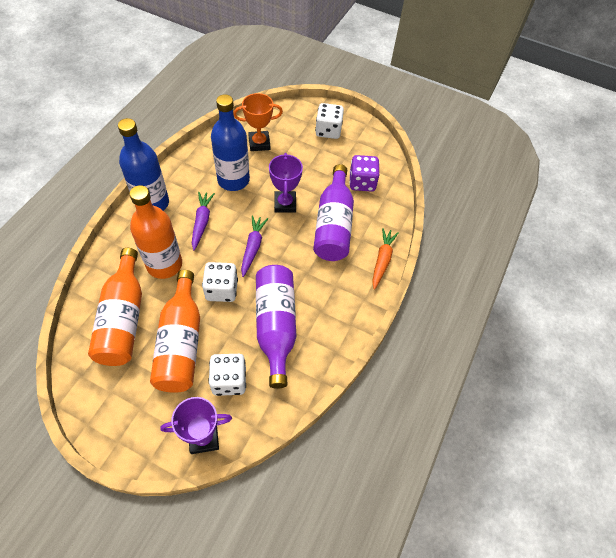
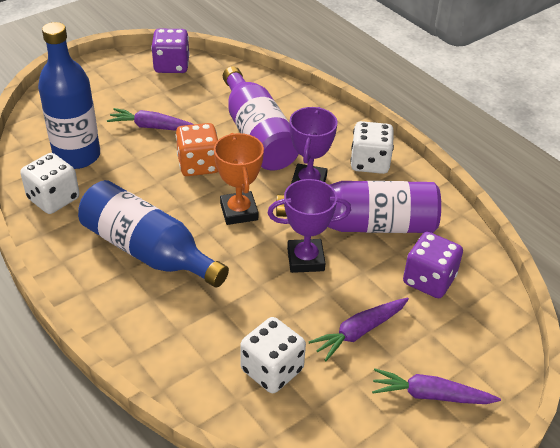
orange bottle: 3 -> 0
orange carrot: 1 -> 0
orange dice: 0 -> 1
purple carrot: 2 -> 3
purple dice: 1 -> 2

